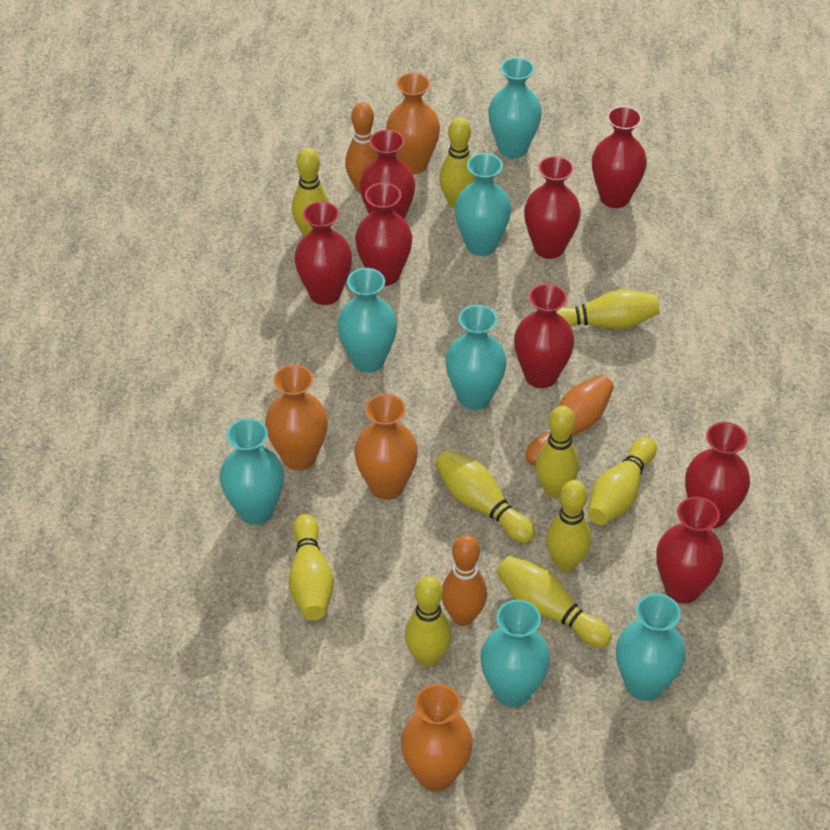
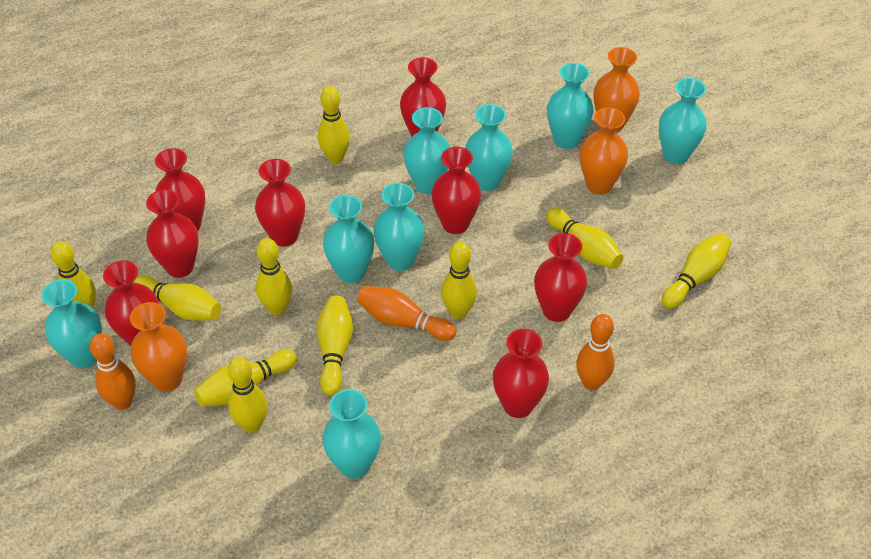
orange vase: 4 -> 3
turquoise vase: 7 -> 8

